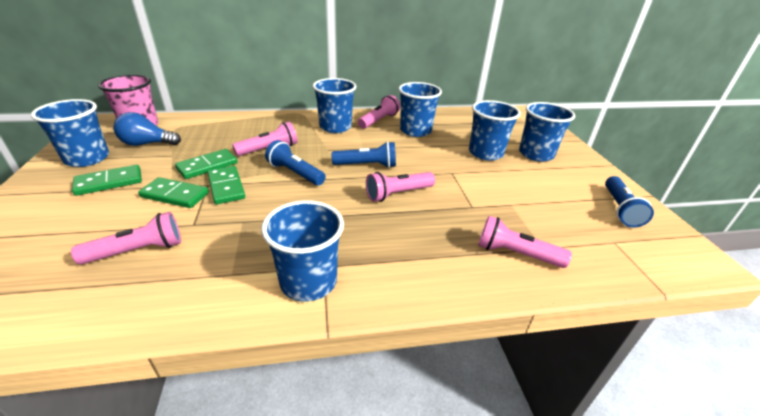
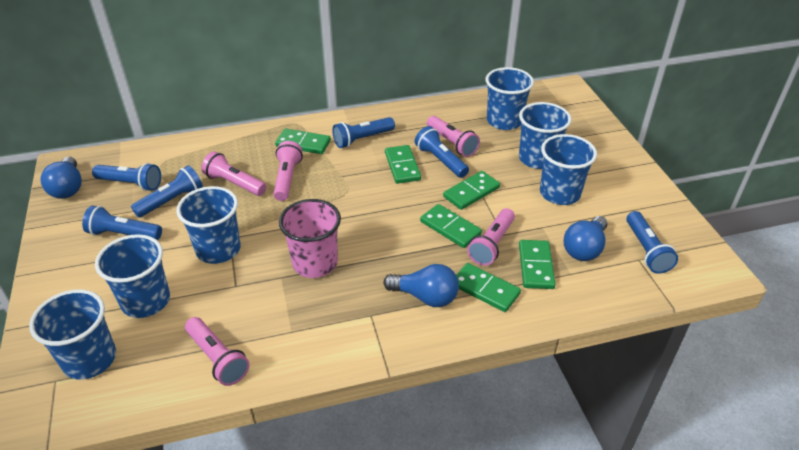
blue flashlight: 3 -> 6
blue light bulb: 1 -> 3
green domino: 4 -> 6

